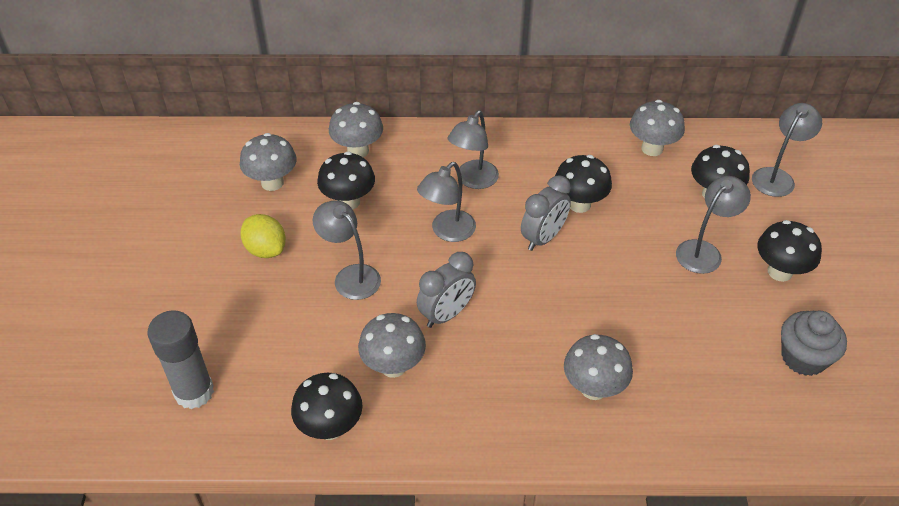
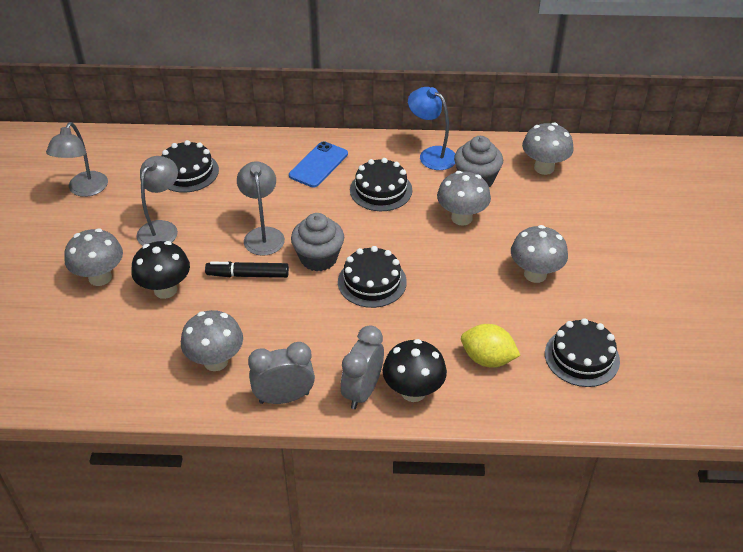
black cake: 0 -> 4
black marker: 0 -> 1
black mushroom: 5 -> 2
blue lamp: 0 -> 1
blue phone: 0 -> 1
grey cupcake: 1 -> 2
grey glue stick: 1 -> 0
grey lamp: 5 -> 3

